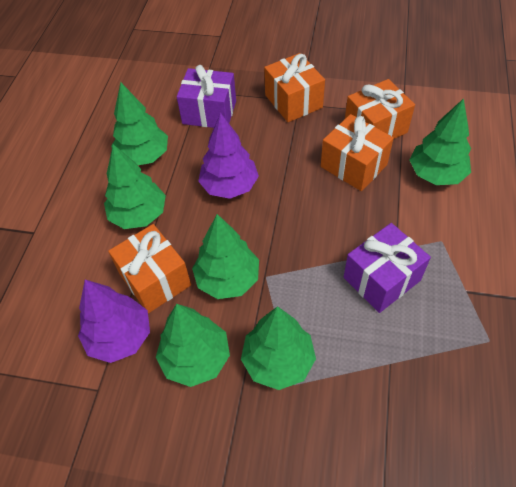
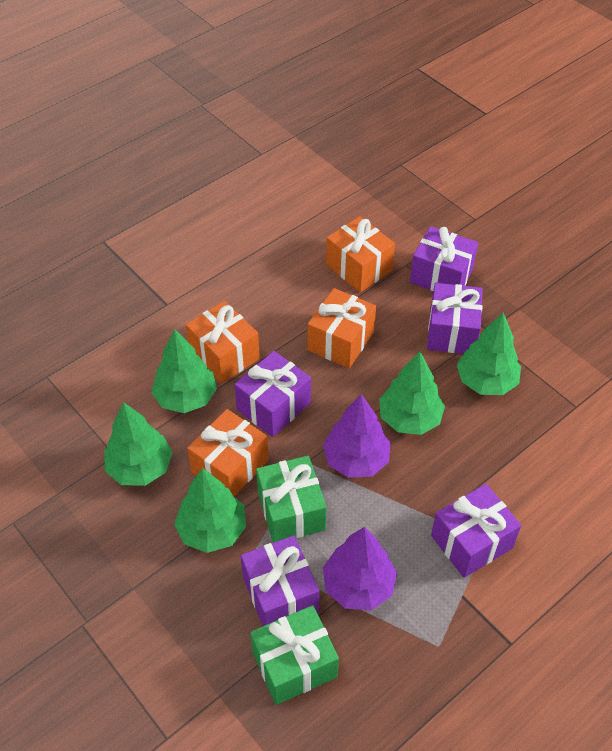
green gift: 0 -> 2
green tree: 6 -> 5
purple gift: 2 -> 5

